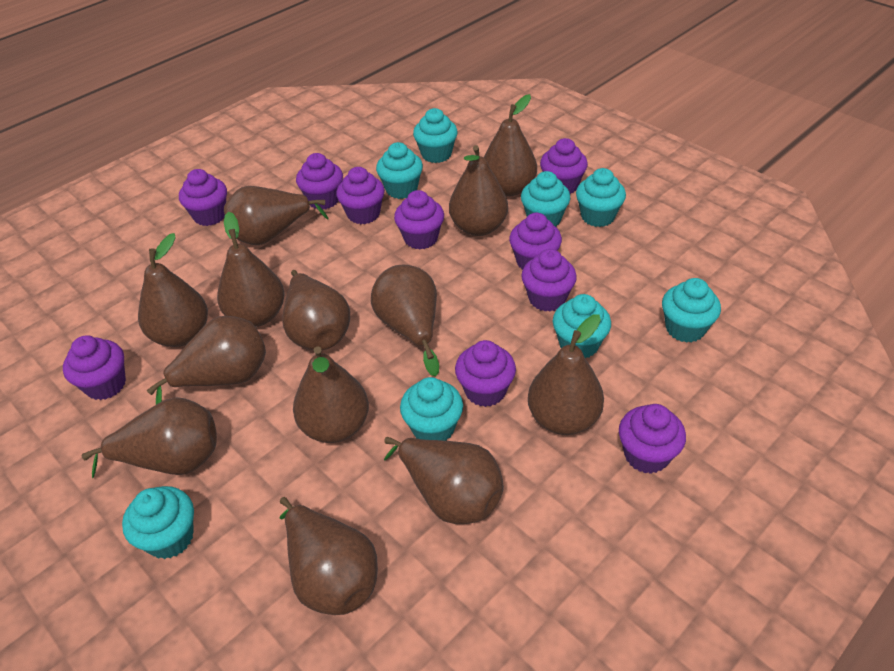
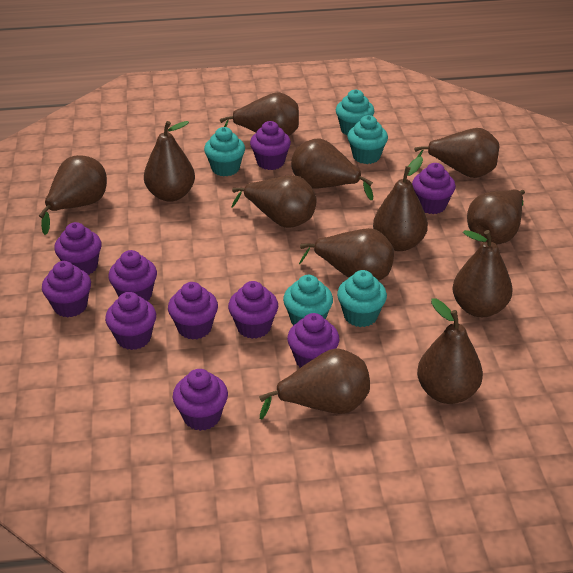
brown pear: 13 -> 12
turquoise cupcake: 8 -> 5

